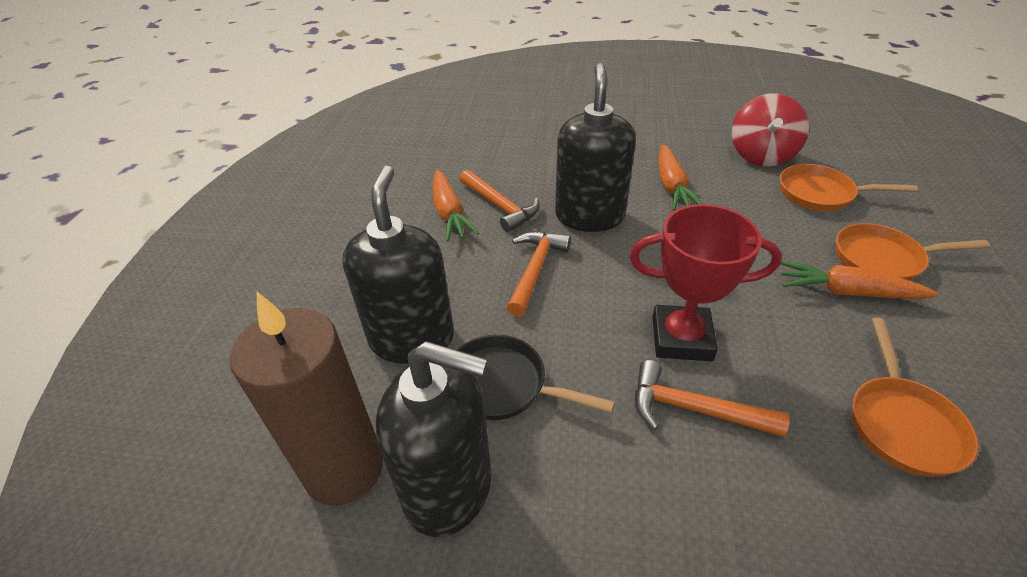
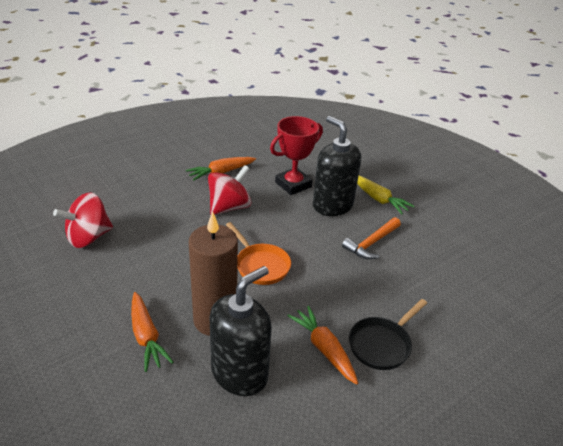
black soap dispenser: 3 -> 2
orange hammer: 3 -> 1
orange pan: 3 -> 1
red spinning top: 1 -> 2
yellow carrot: 0 -> 1

